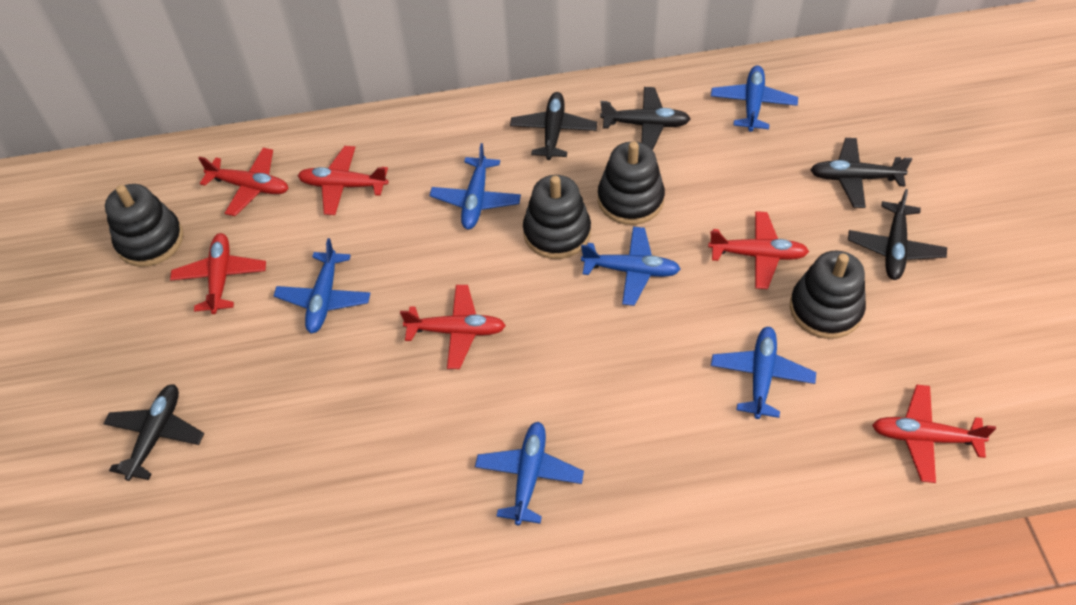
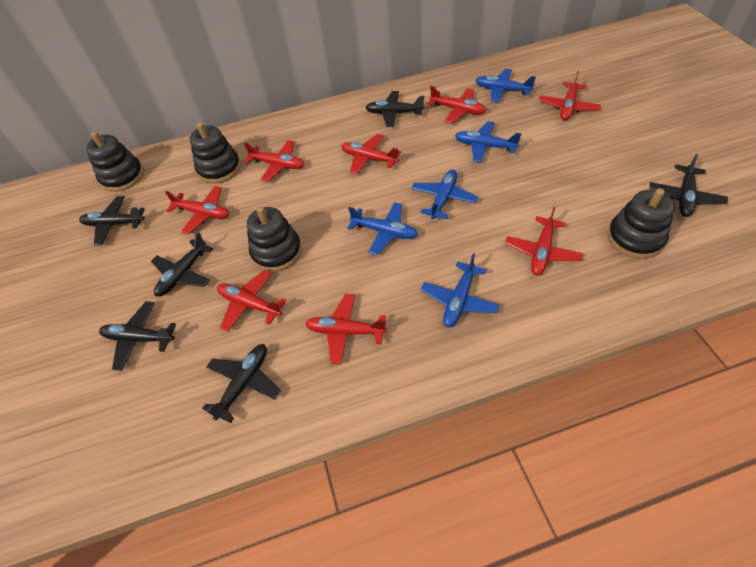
black plane: 5 -> 6
blue plane: 6 -> 5
red plane: 6 -> 8

